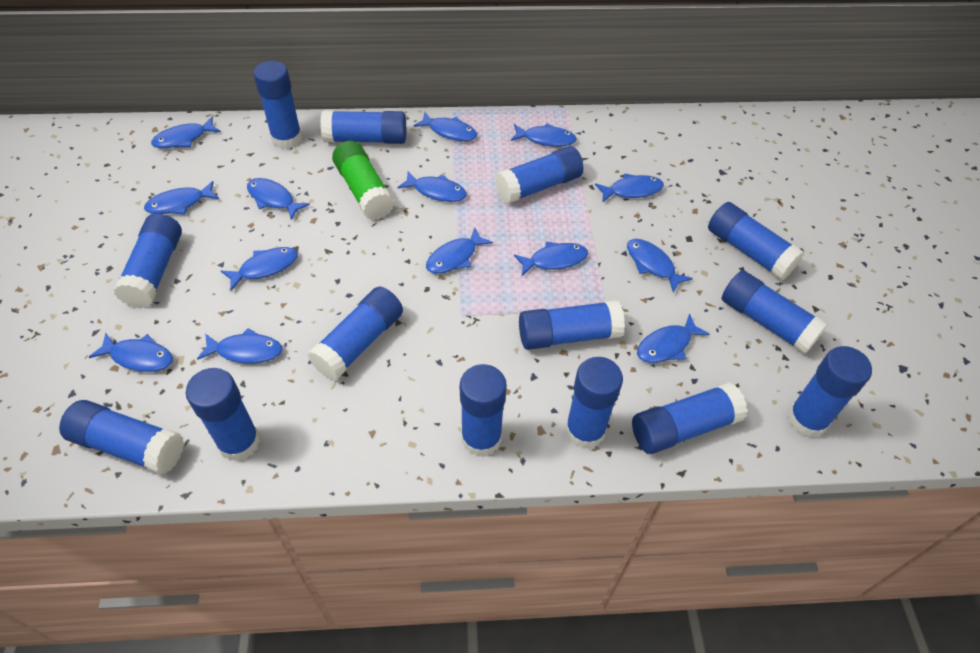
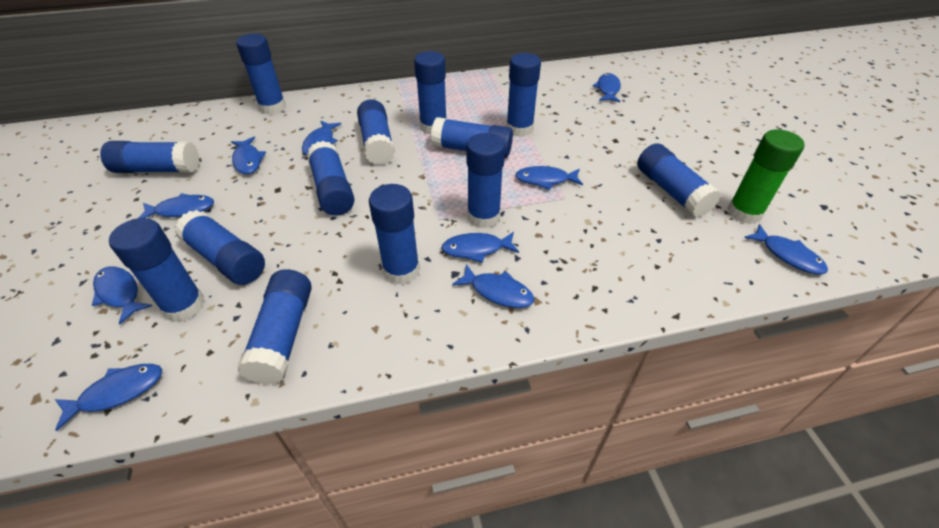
blue fish: 14 -> 10
blue glue stick: 14 -> 13

